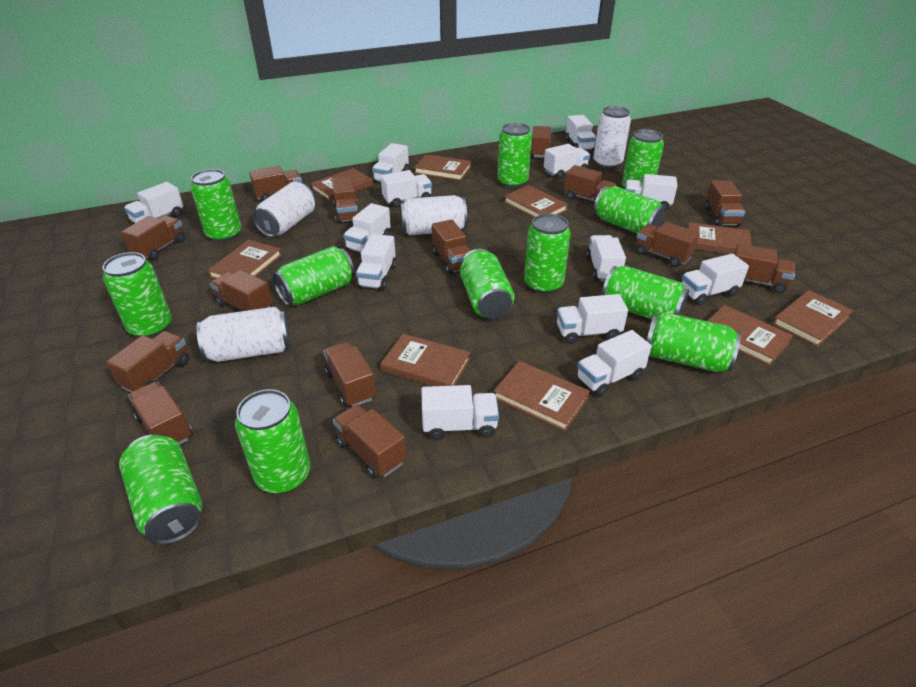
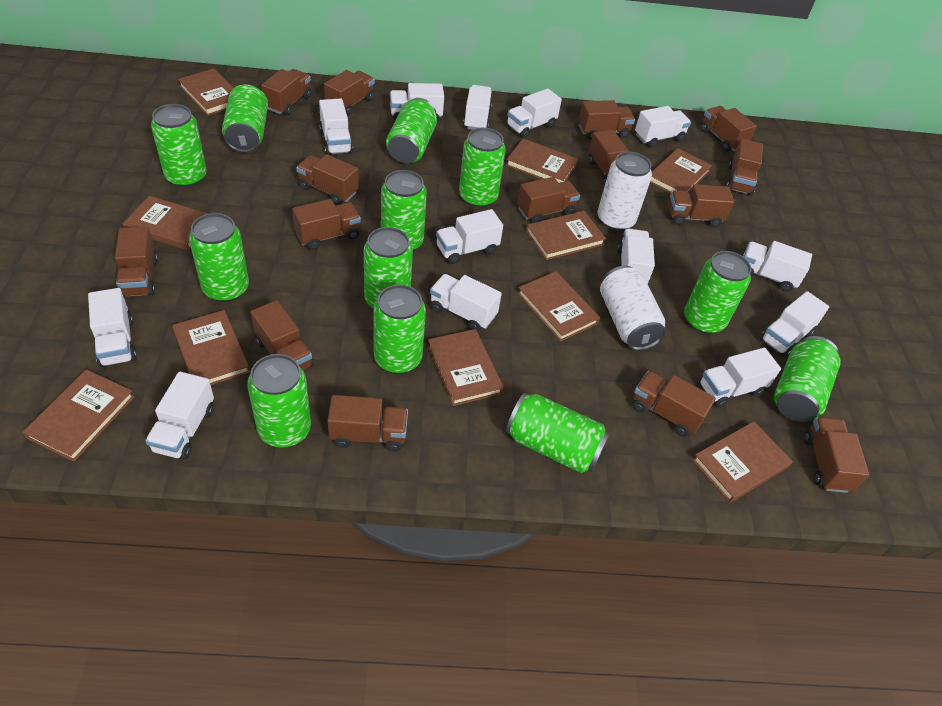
brown book: 9 -> 10
brown truck: 14 -> 15
white can: 4 -> 2

